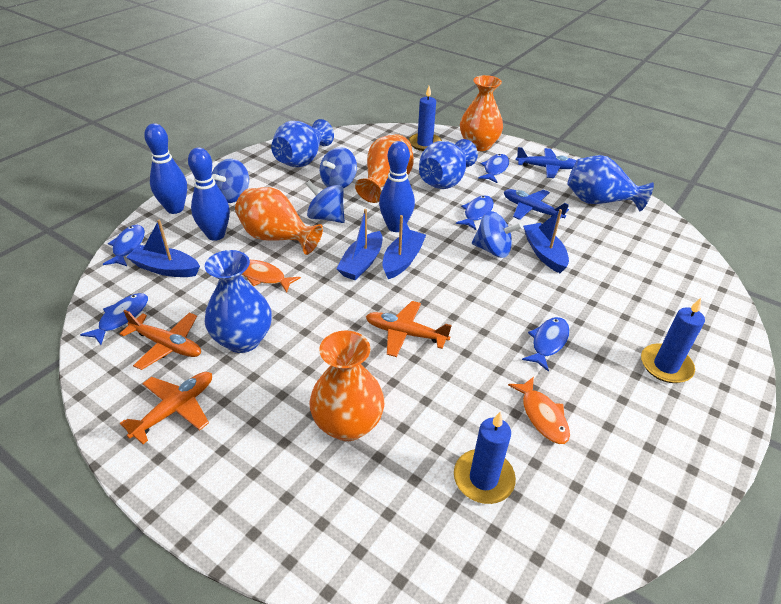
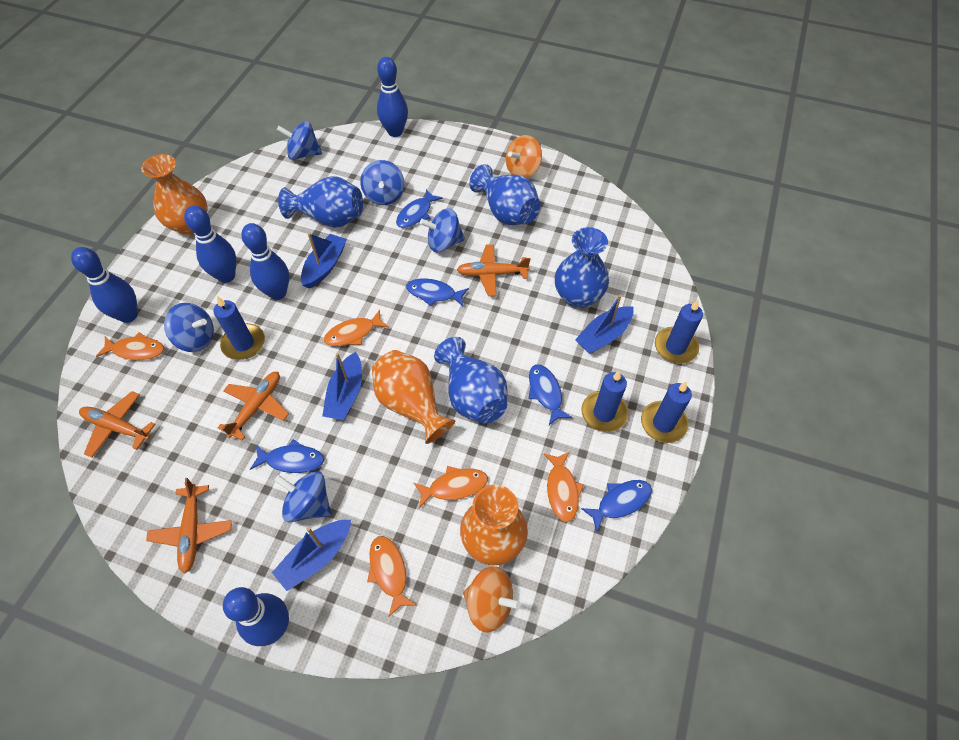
blue bowling pin: 3 -> 5
blue candle: 3 -> 4
blue plane: 2 -> 0
blue spinning top: 4 -> 5
orange fish: 2 -> 5
orange plane: 3 -> 4
orange spinning top: 0 -> 2
orange vase: 4 -> 3

